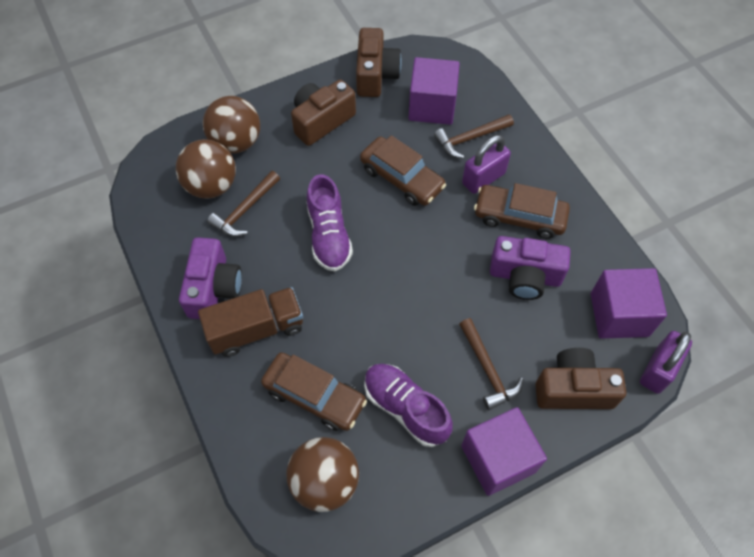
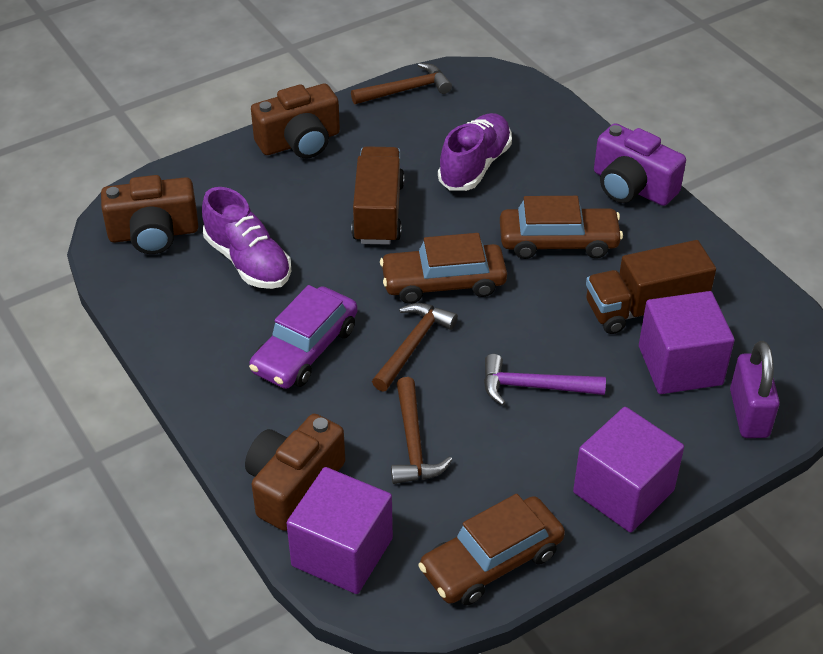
brown ball: 3 -> 0
brown truck: 1 -> 2
purple camera: 2 -> 1
purple car: 0 -> 1
purple hammer: 0 -> 1
purple padlock: 2 -> 1

